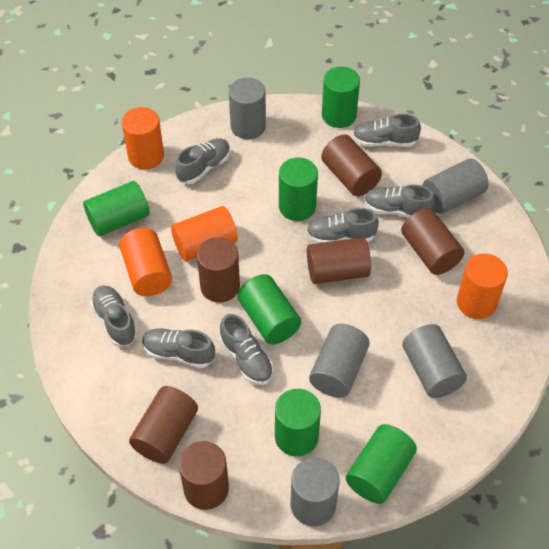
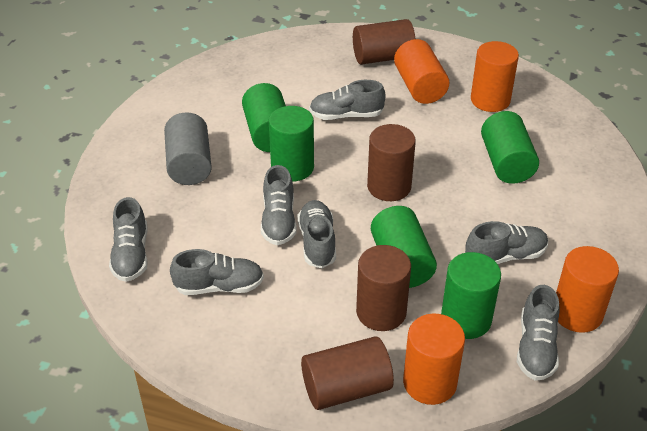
brown cylinder: 6 -> 4
green cylinder: 6 -> 5
grey cylinder: 5 -> 1

